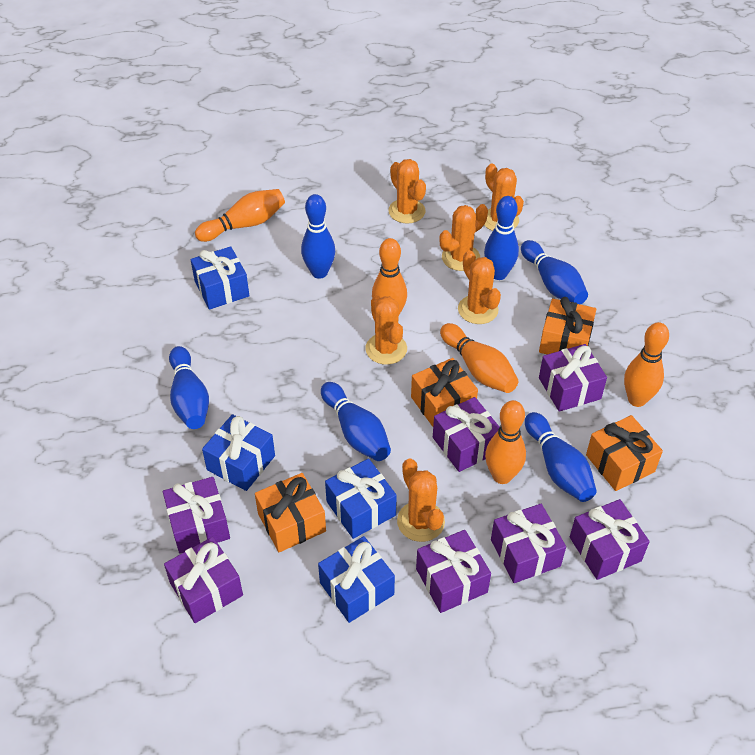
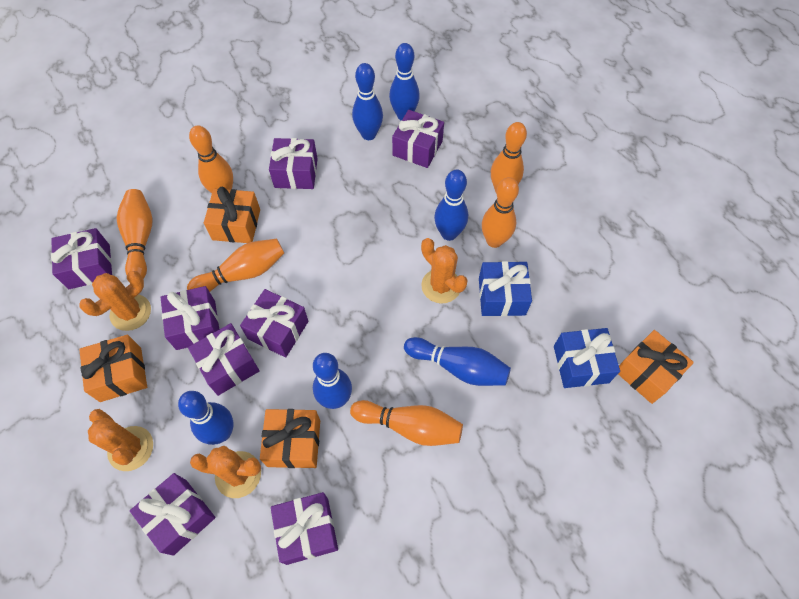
blue gift: 4 -> 2
orange bowling pin: 5 -> 6
orange cactus: 6 -> 4
purple gift: 7 -> 8

